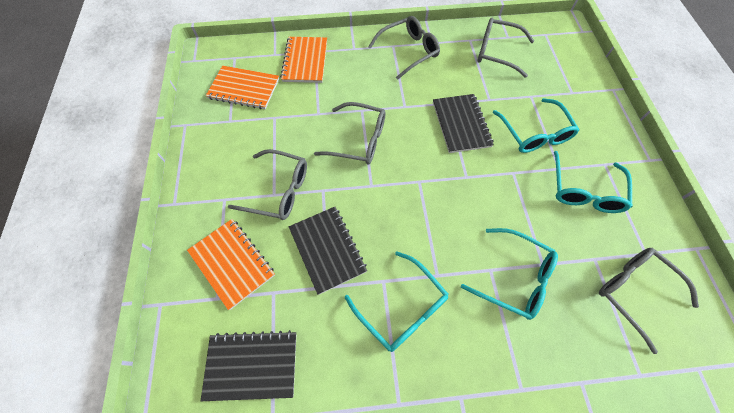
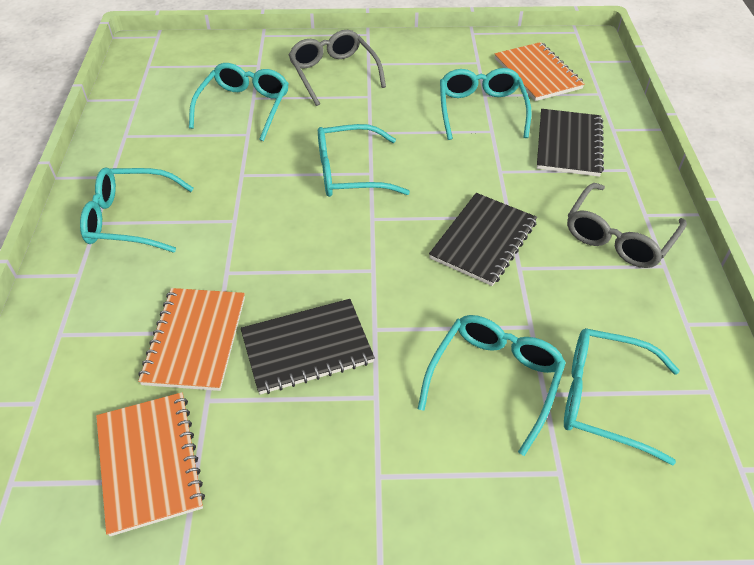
grey glasses: 5 -> 2
turquoise glasses: 4 -> 6

